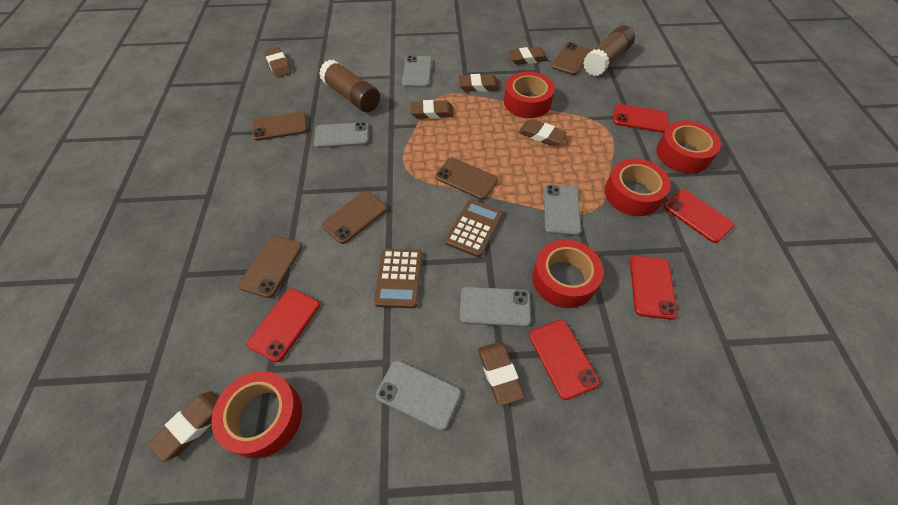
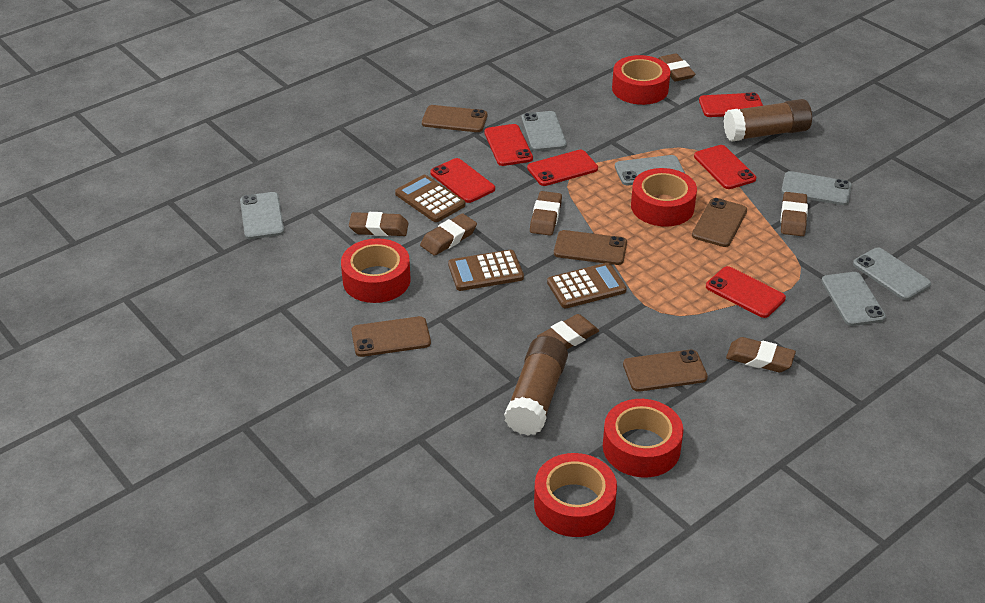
brown calculator: 2 -> 3
grey phone: 5 -> 6
red phone: 5 -> 6

